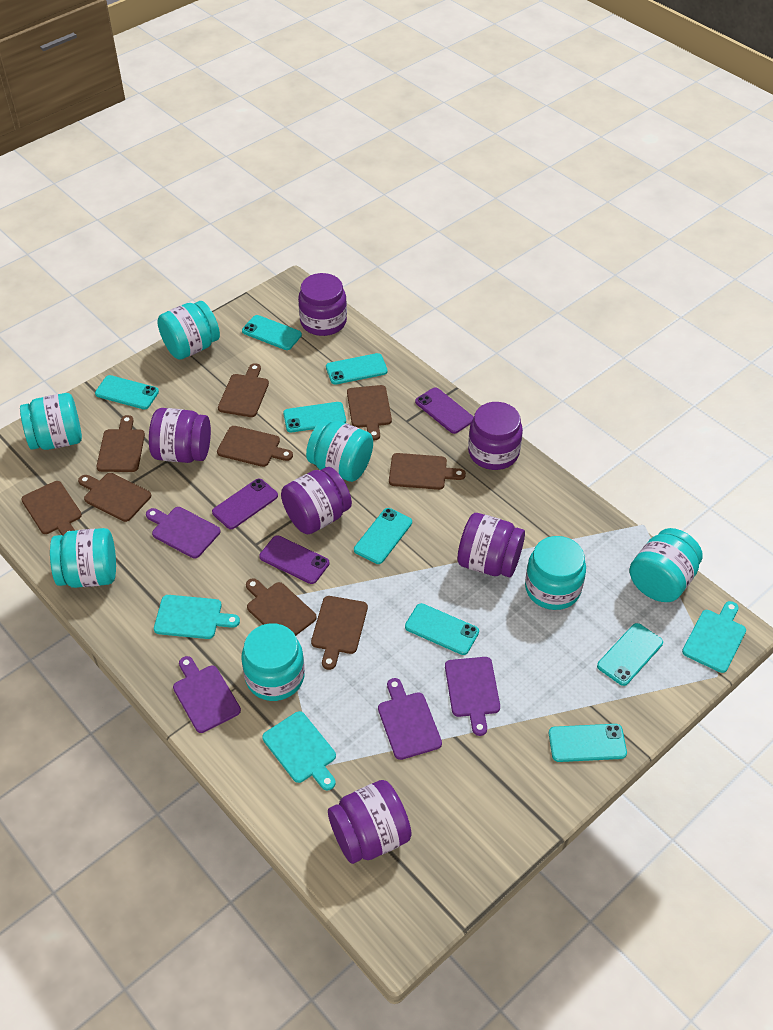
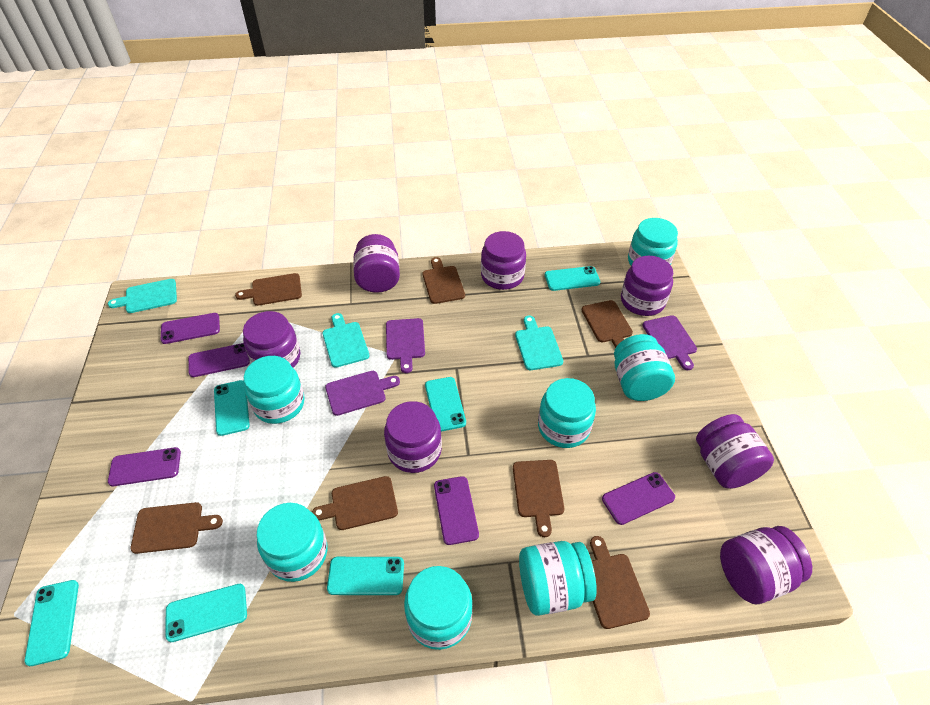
brown cutting board: 9 -> 7
purple cutting board: 4 -> 3
purple jar: 6 -> 7
purple phone: 3 -> 5
turquoise phone: 8 -> 6

